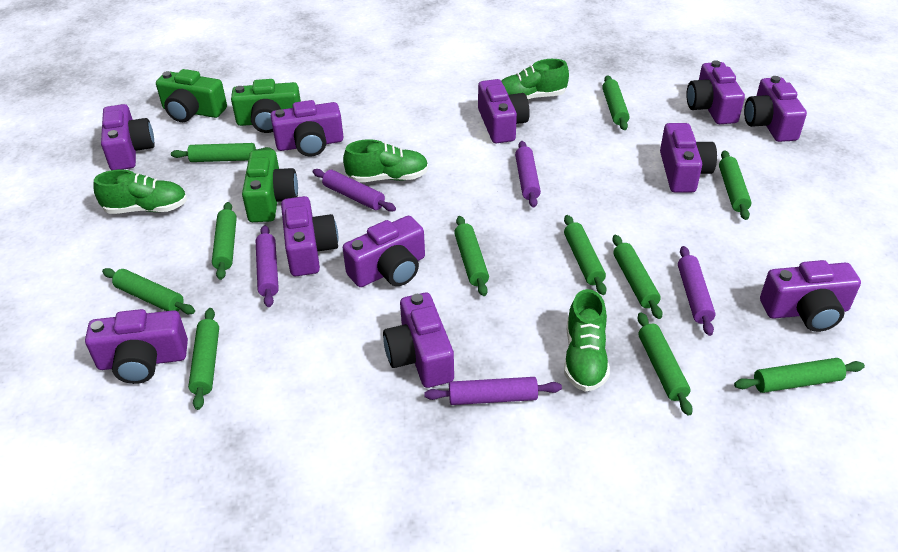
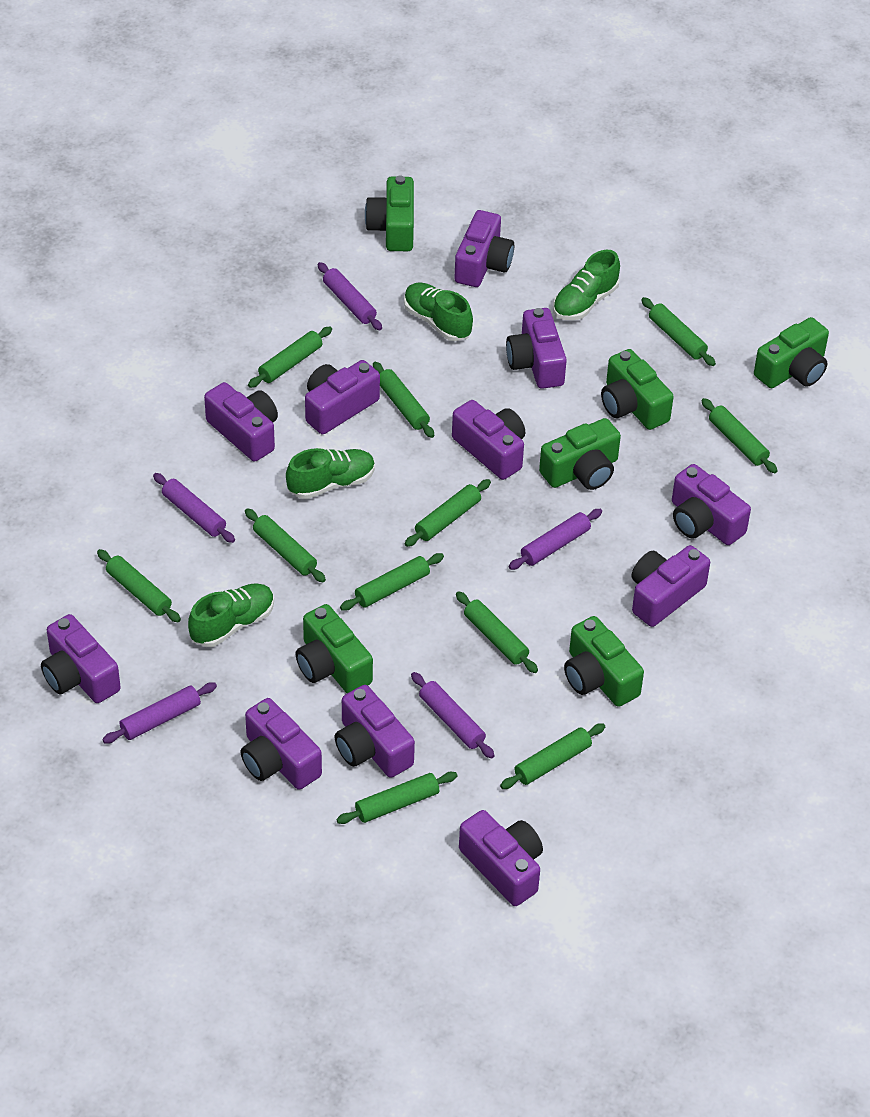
green camera: 3 -> 6

